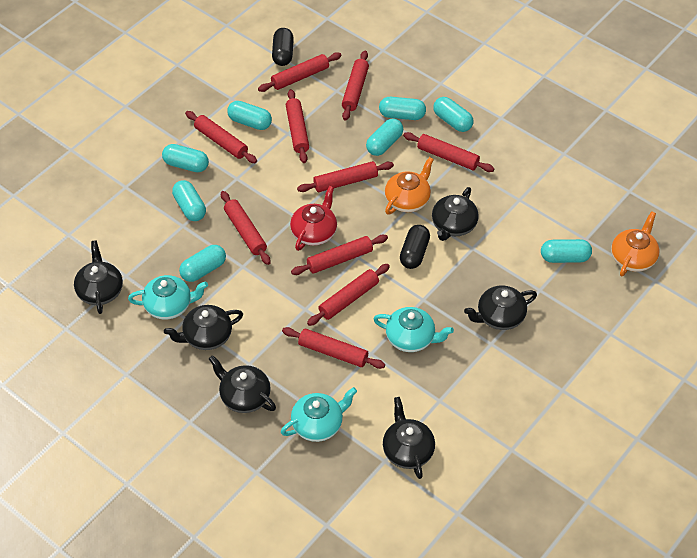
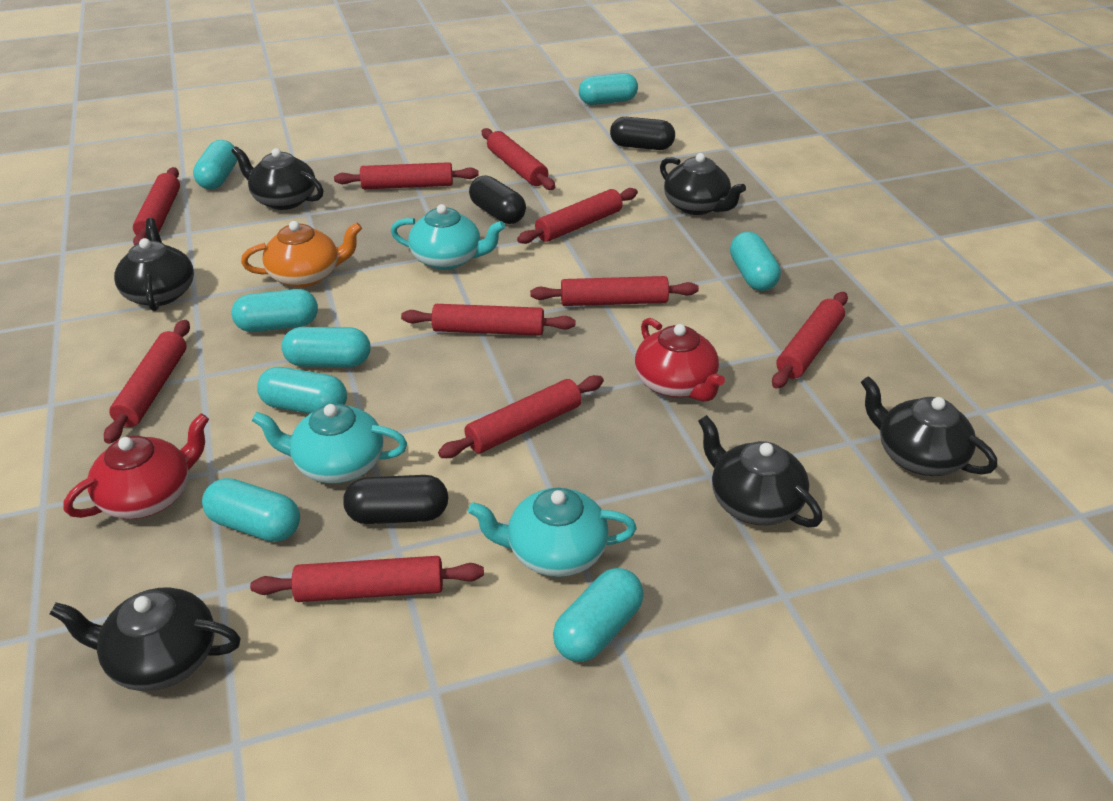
black capsule: 2 -> 3
orange teapot: 2 -> 1
red teapot: 1 -> 2

